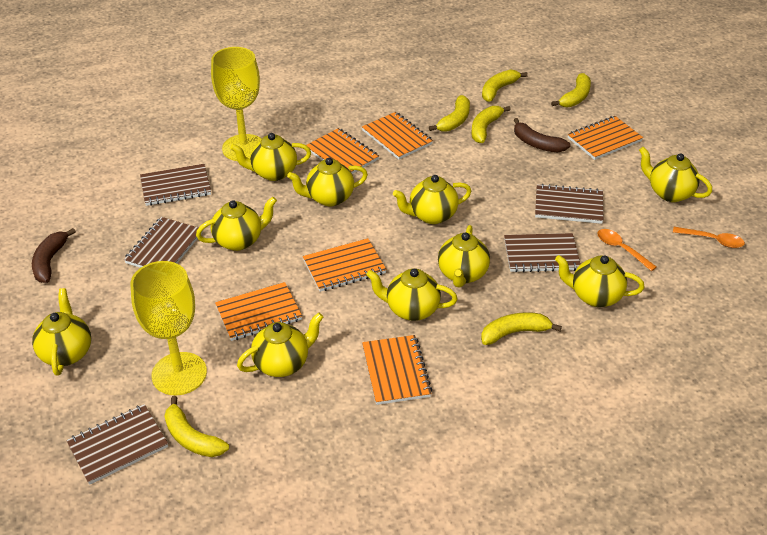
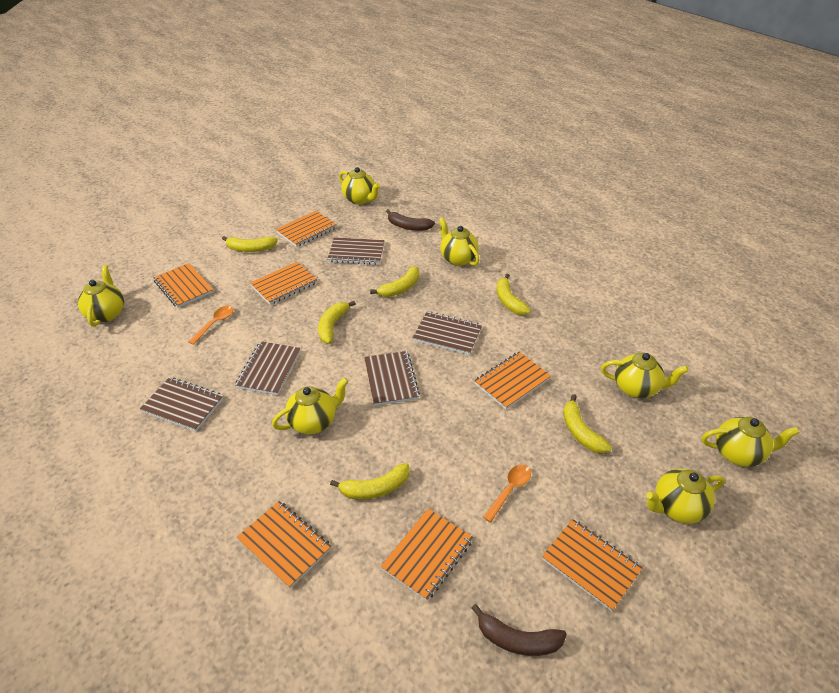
orange notebook: 6 -> 7
yellow goblet: 2 -> 0
yellow teapot: 10 -> 7

